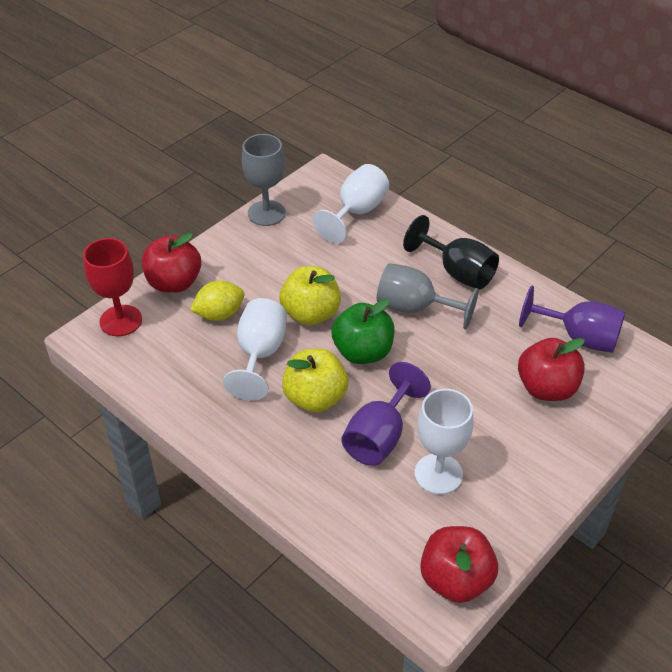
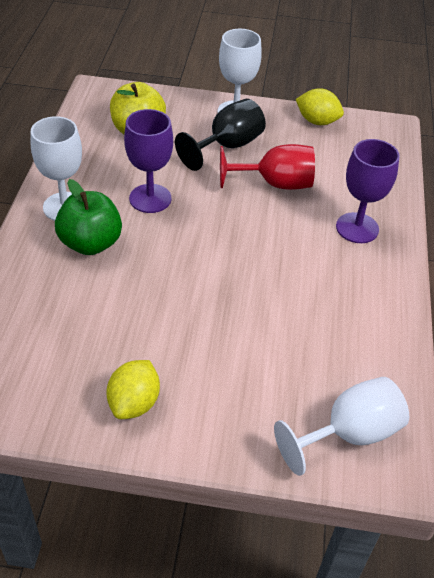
grey goblet: 2 -> 0
red apple: 3 -> 0
yellow apple: 2 -> 1
yellow lemon: 1 -> 2

